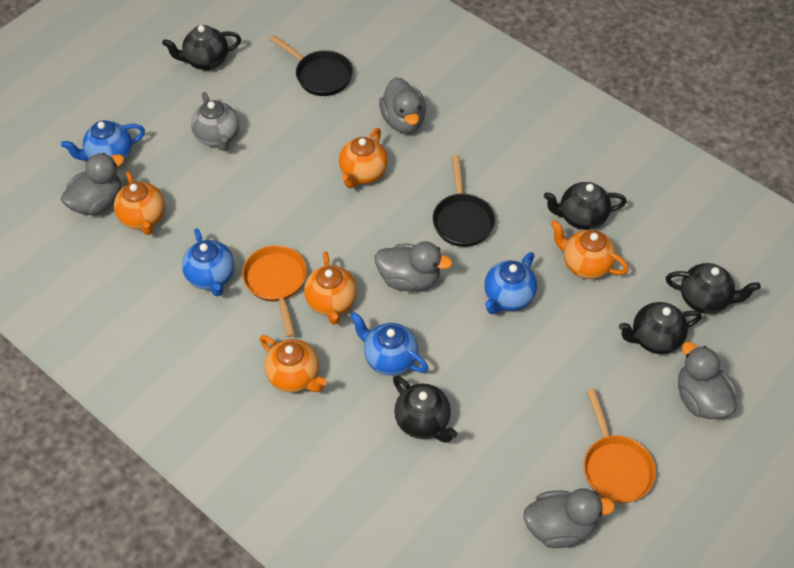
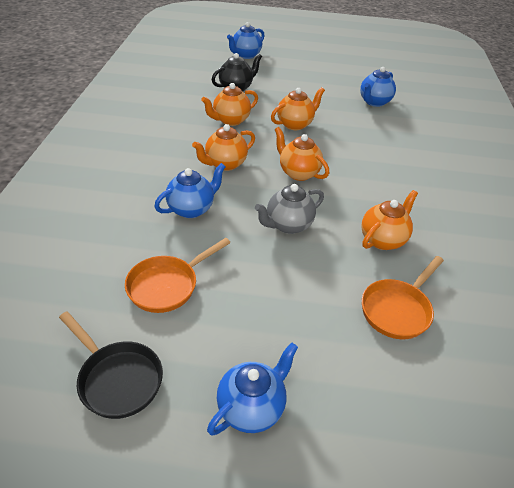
black pan: 2 -> 1
black teapot: 5 -> 1
grey duck: 5 -> 0

